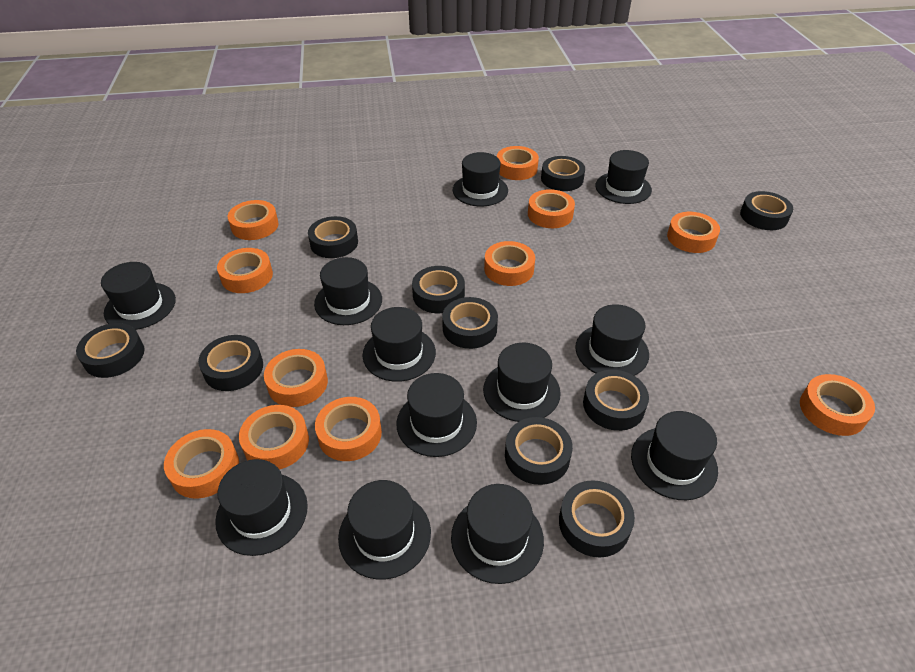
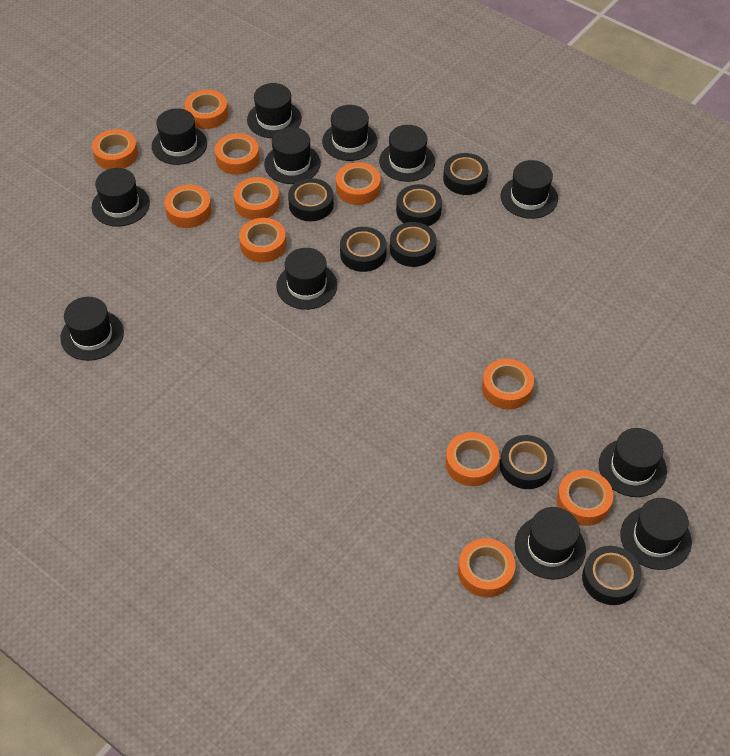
black tape: 10 -> 7

